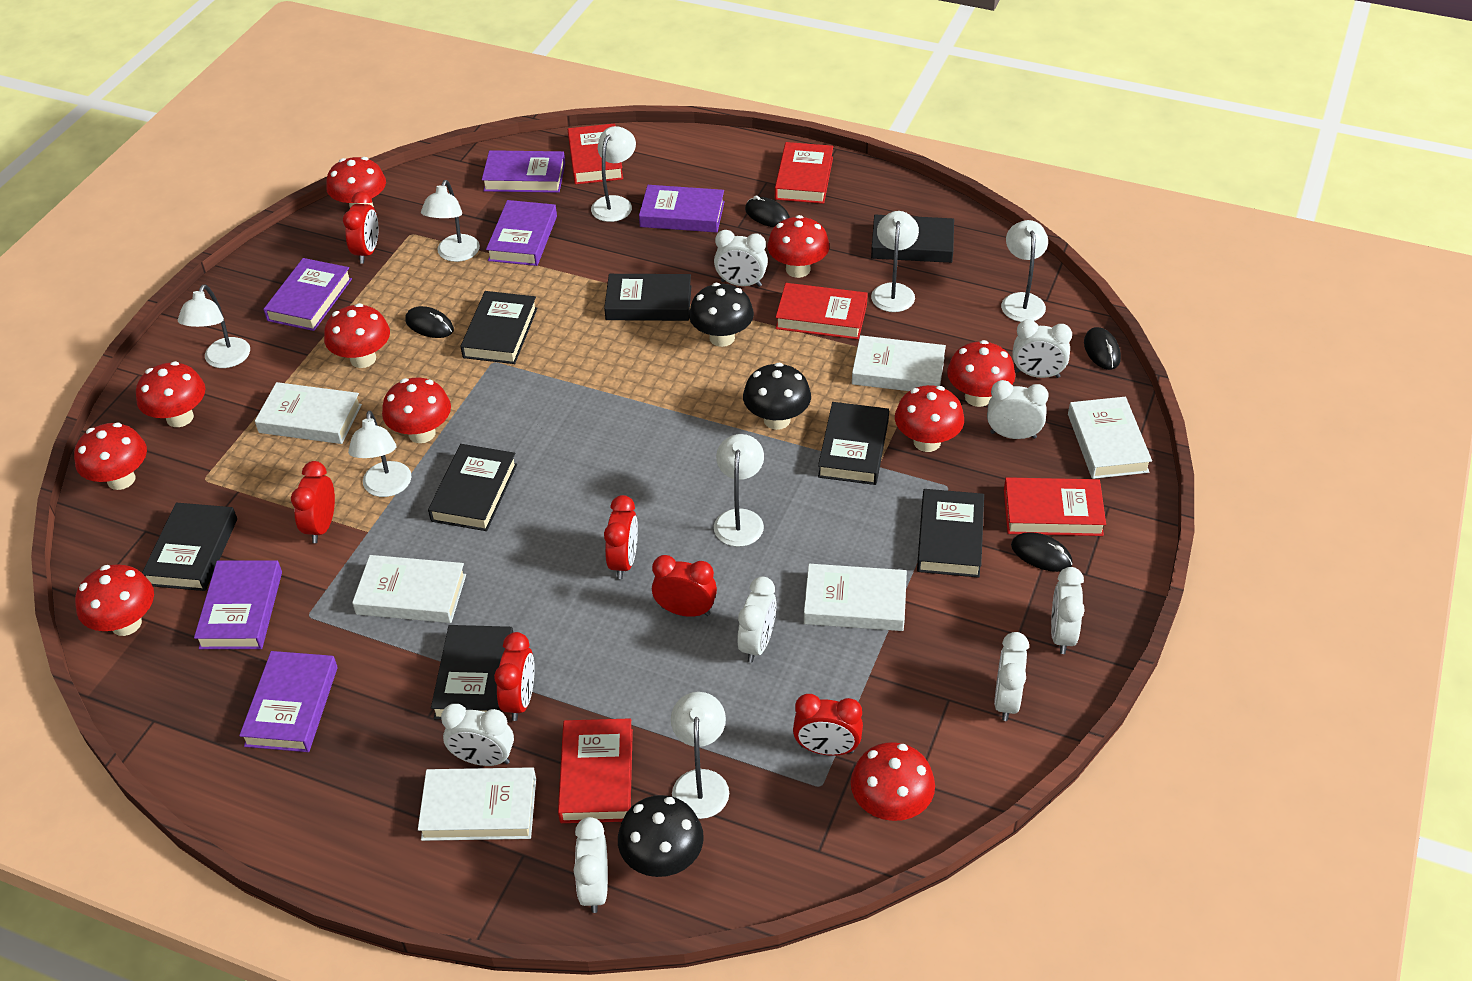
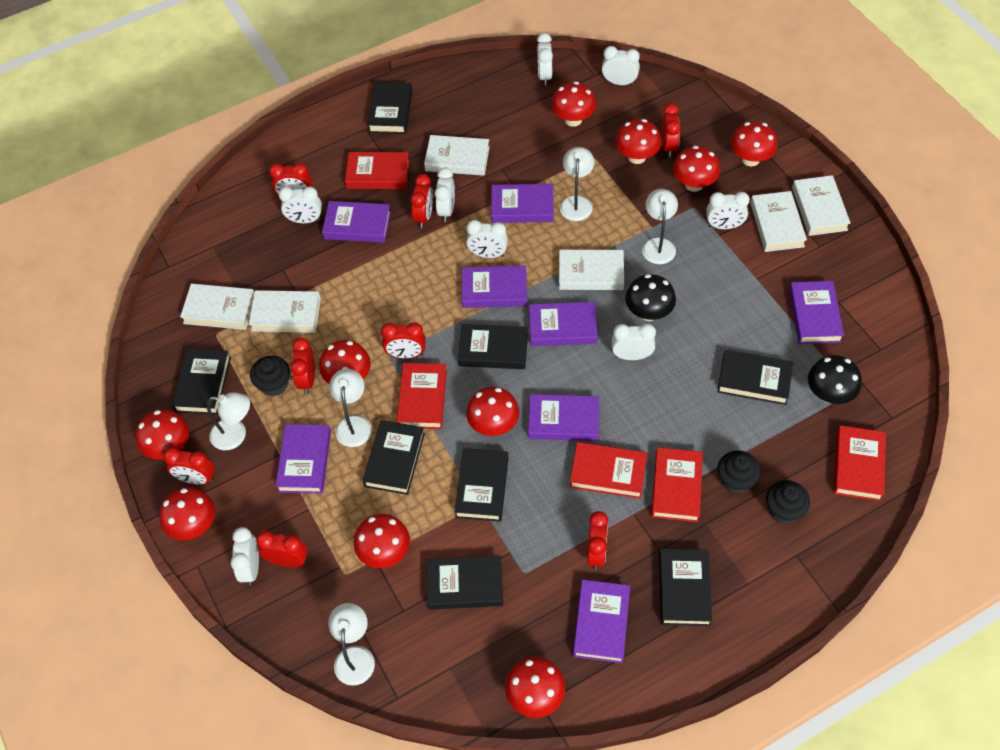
black cupcake: 0 -> 3
black mouse: 4 -> 0
black mushroom: 3 -> 2
purple book: 6 -> 8
red clock: 6 -> 8
white lamp: 8 -> 5

